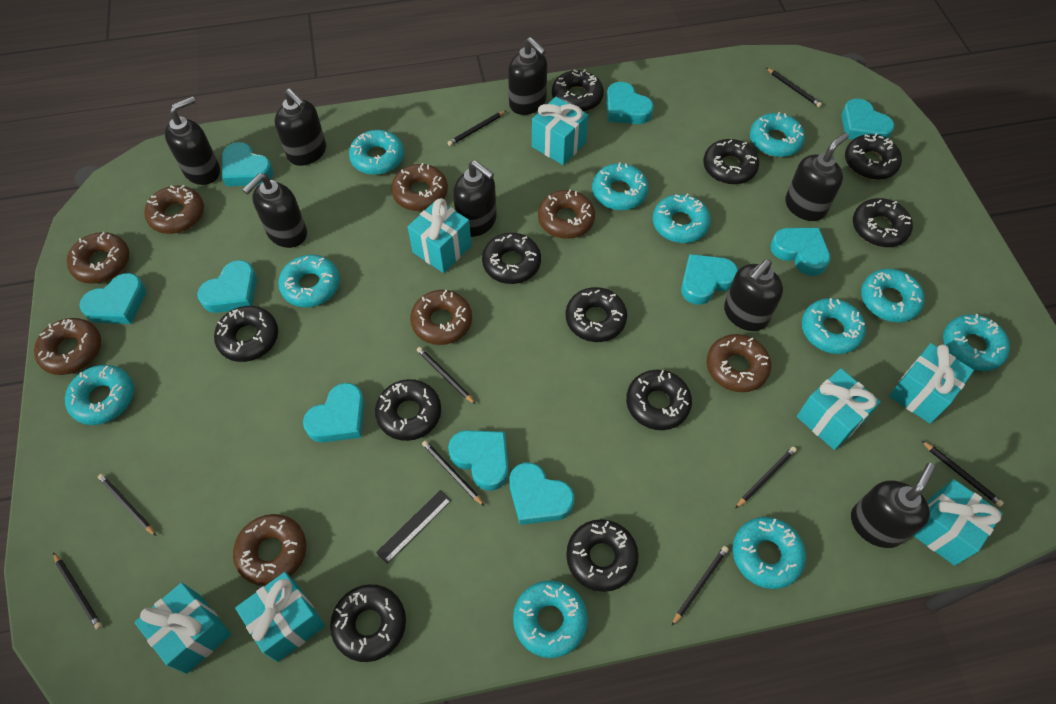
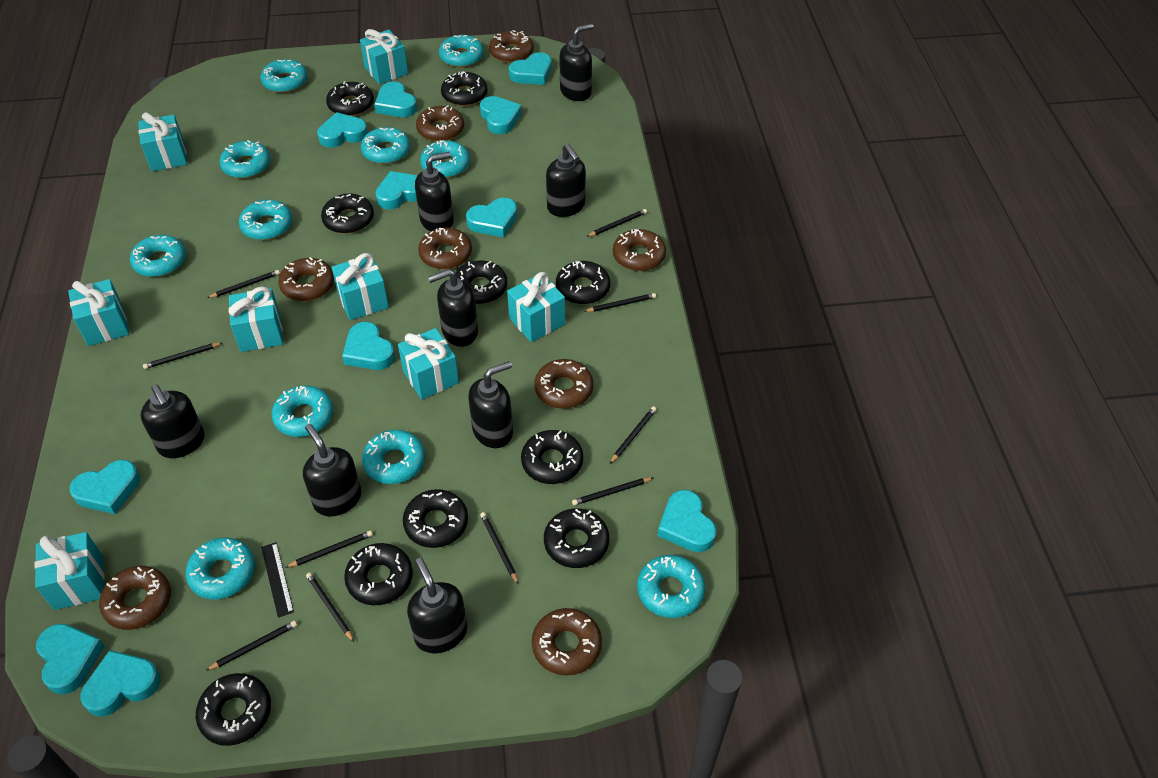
black donut: 11 -> 10
black pencil: 9 -> 10
turquoise gift: 7 -> 8
turquoise heart: 10 -> 11

